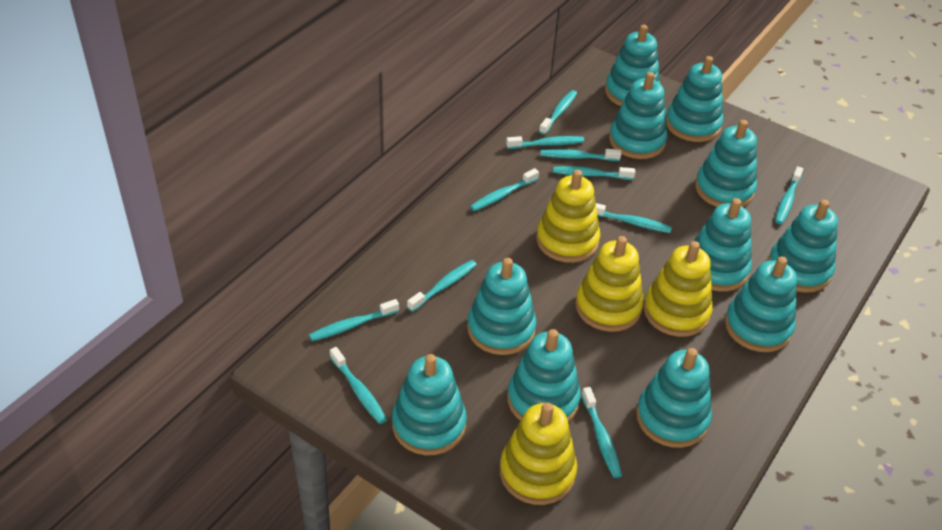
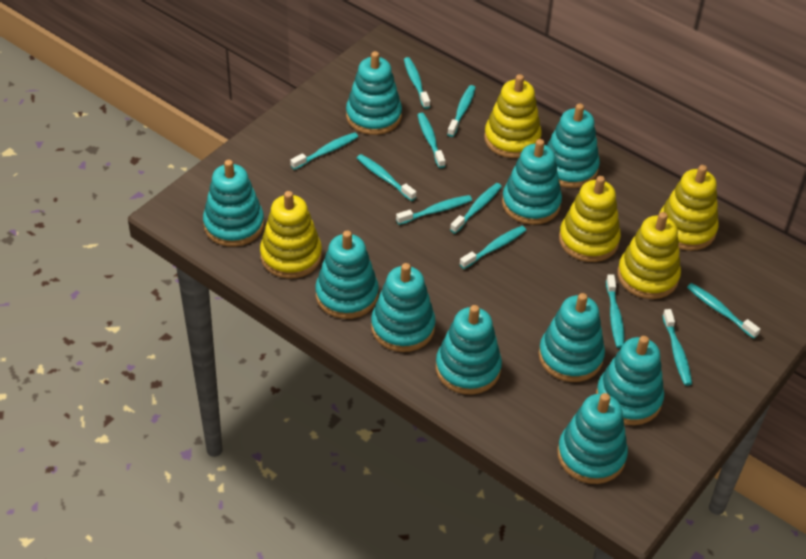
turquoise stacking toy: 11 -> 10
yellow stacking toy: 4 -> 5

